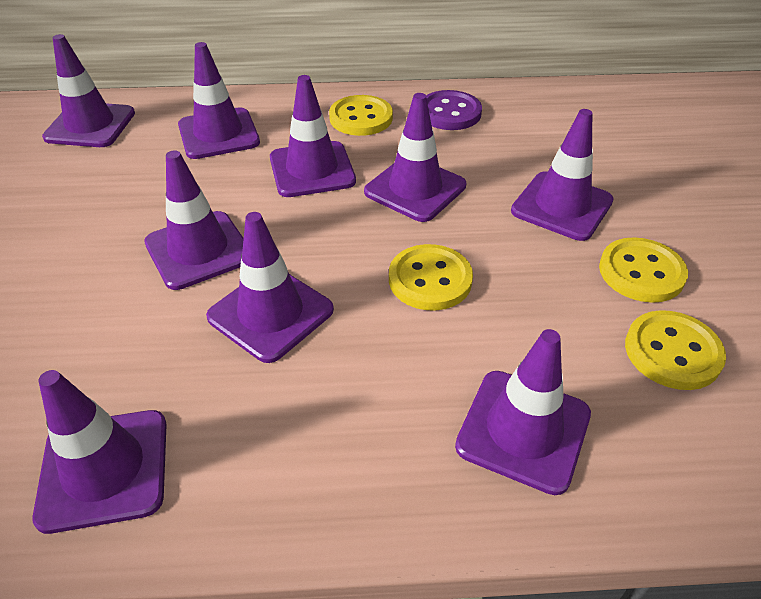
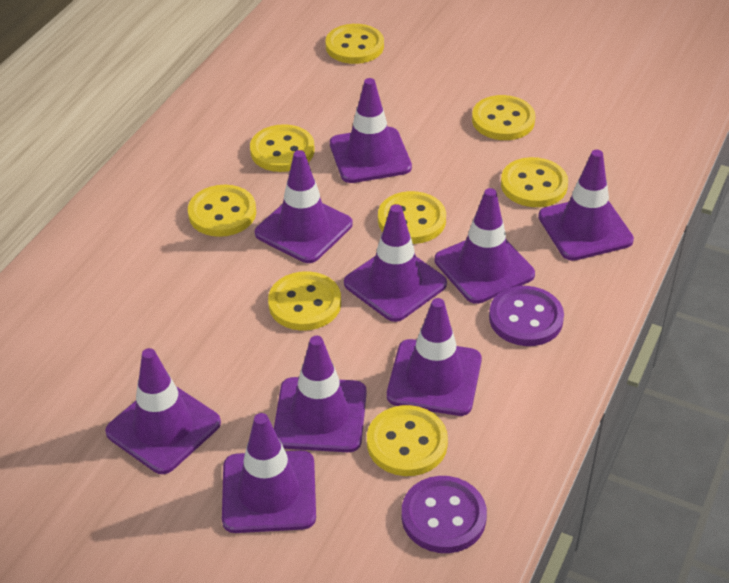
purple button: 1 -> 2
yellow button: 4 -> 8

